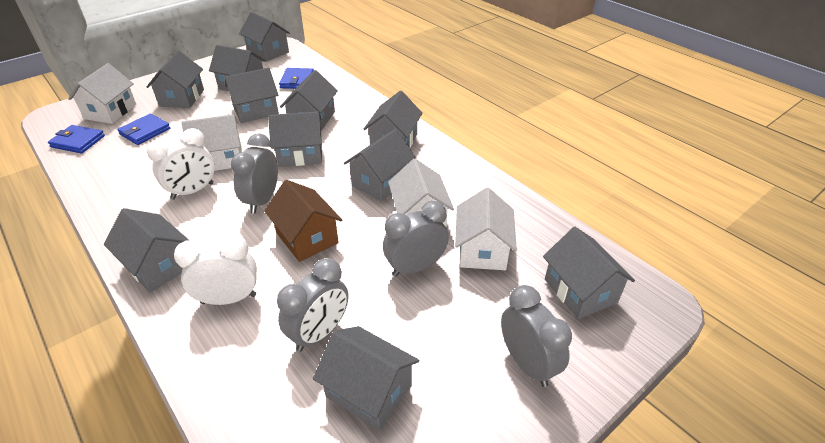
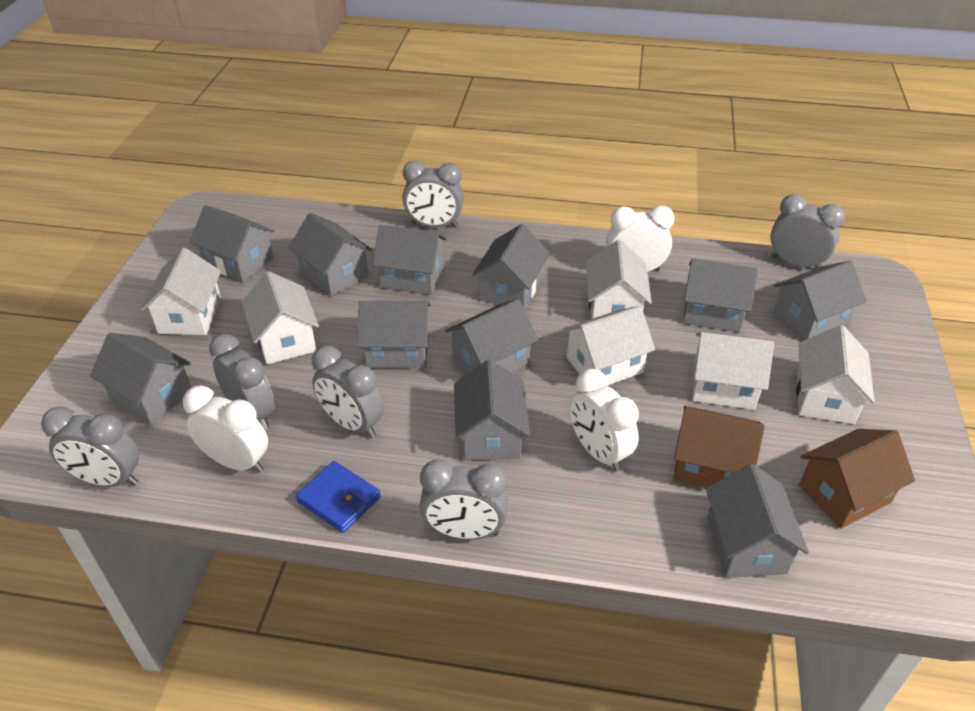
blue wallet: 3 -> 1
brown house: 1 -> 2
grey clock: 4 -> 6
white clock: 2 -> 3
white house: 4 -> 6

